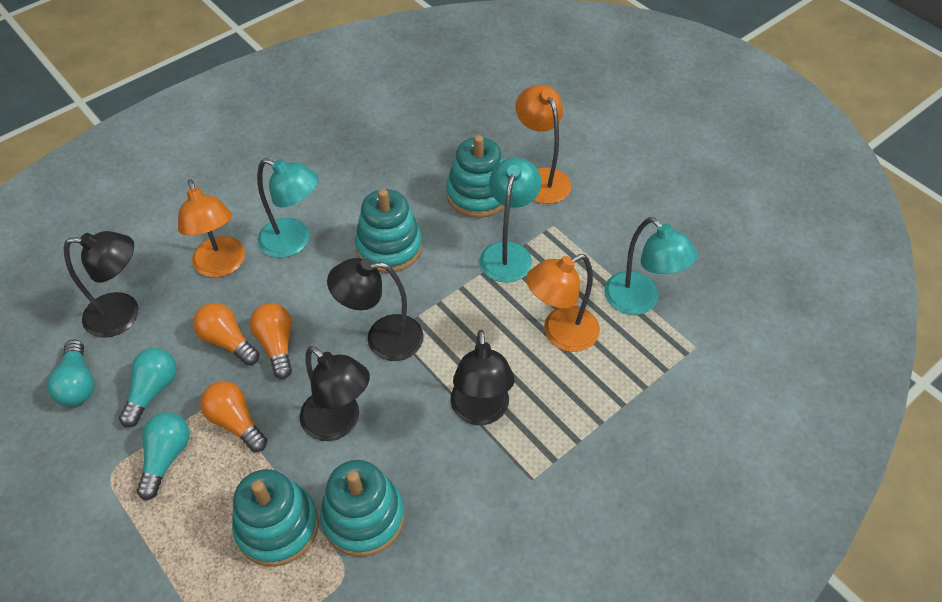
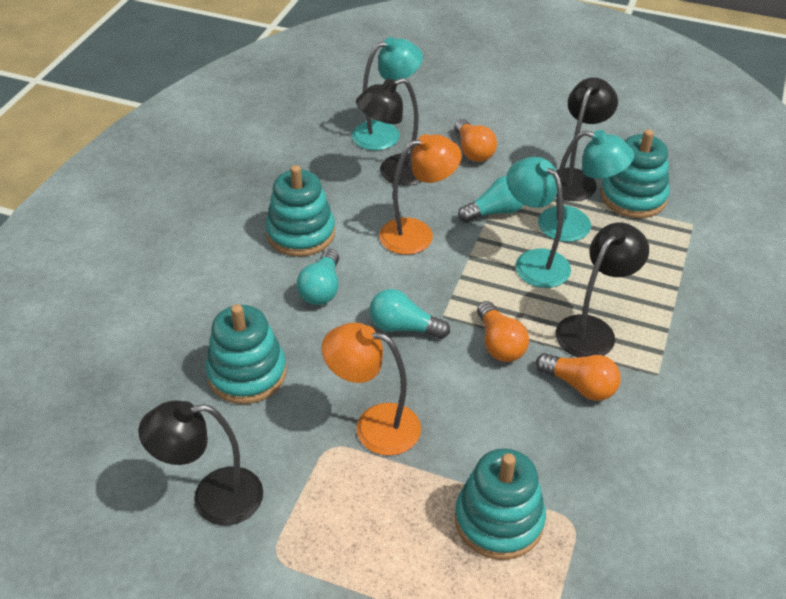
orange lamp: 3 -> 2

